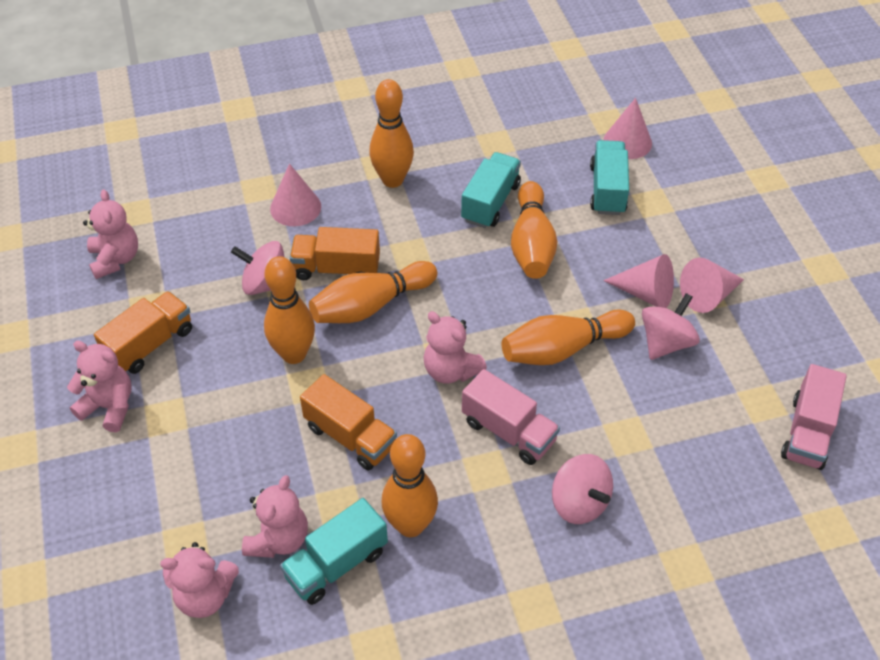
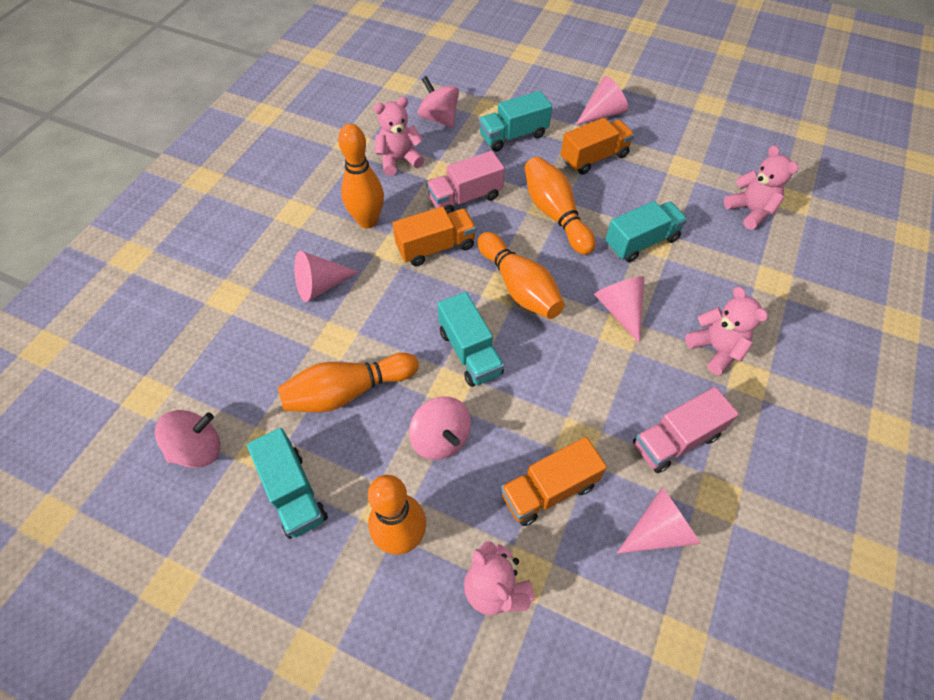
orange bowling pin: 6 -> 5
pink teddy bear: 5 -> 4
turquoise truck: 3 -> 4

